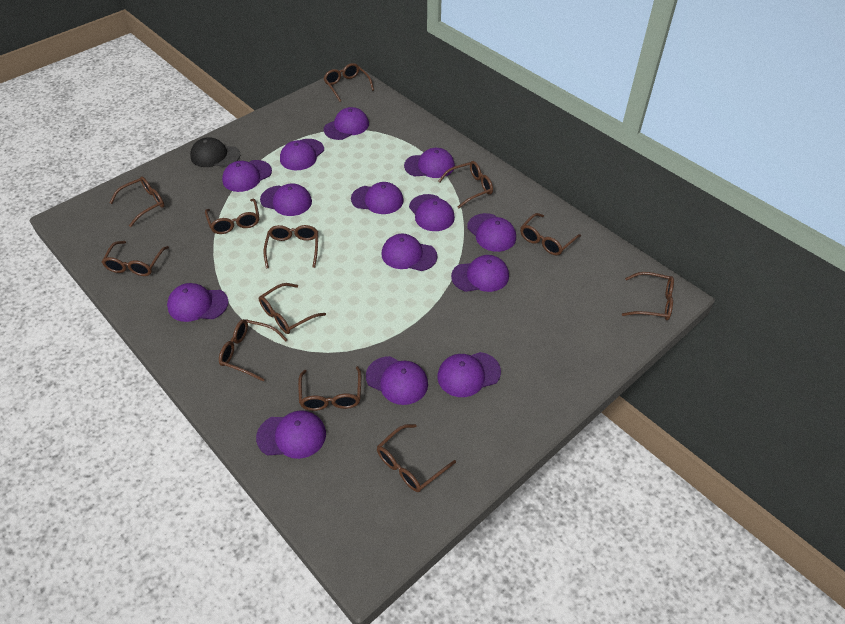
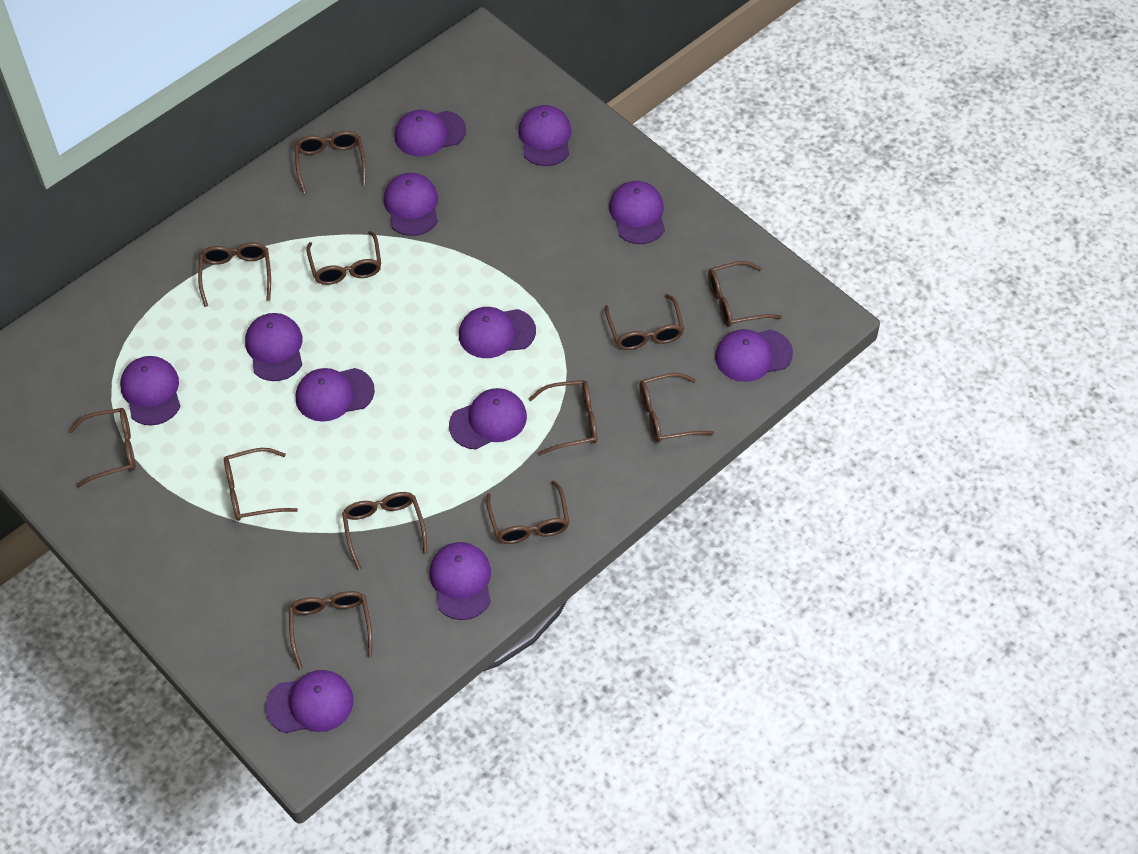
black cap: 1 -> 0
purple cap: 14 -> 12

